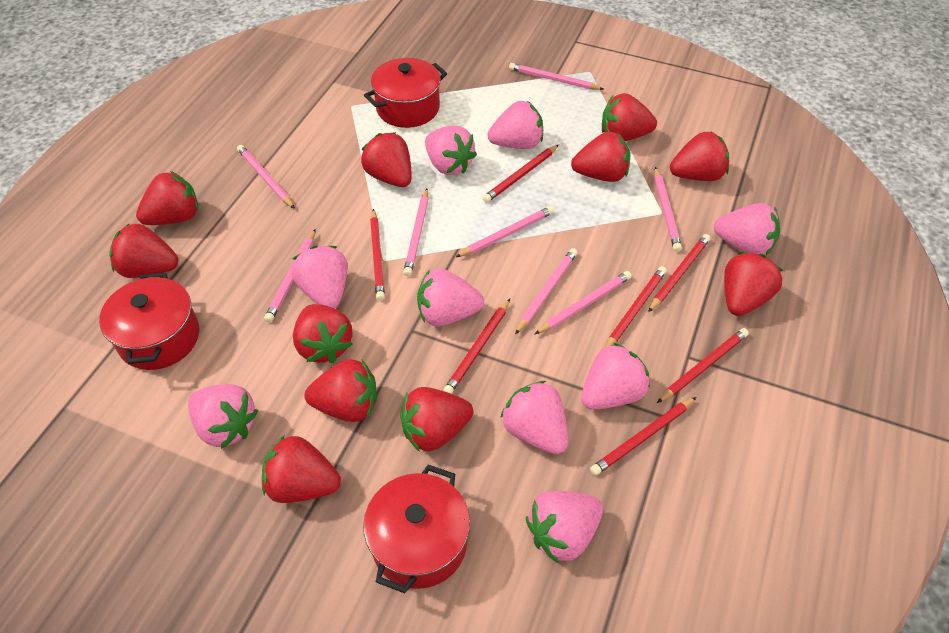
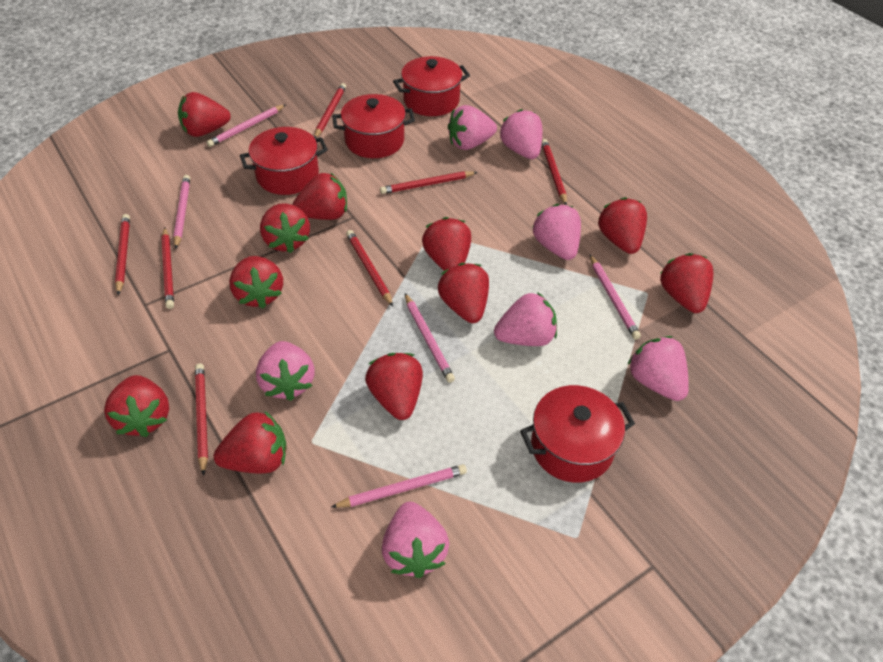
pink pencil: 8 -> 5
pink strawberry: 9 -> 7
red pot: 3 -> 4

